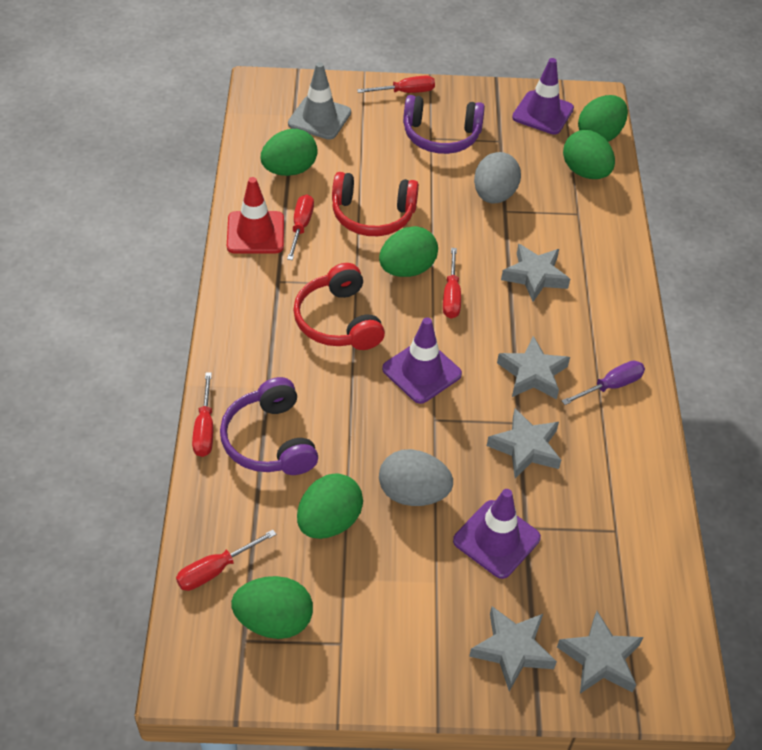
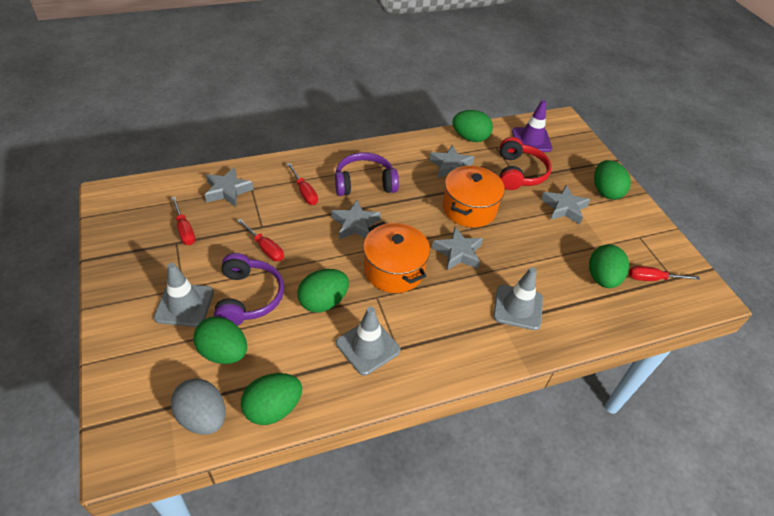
grey egg: 2 -> 1
grey traffic cone: 1 -> 3
orange pot: 0 -> 2
purple screwdriver: 1 -> 0
purple traffic cone: 3 -> 1
red headphones: 2 -> 1
red screwdriver: 5 -> 4
red traffic cone: 1 -> 0

